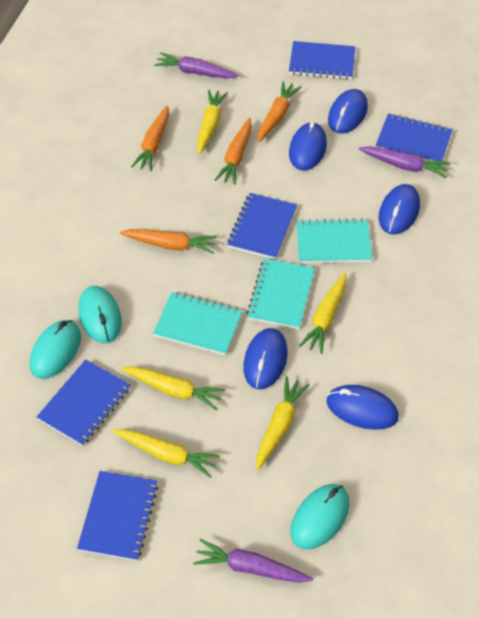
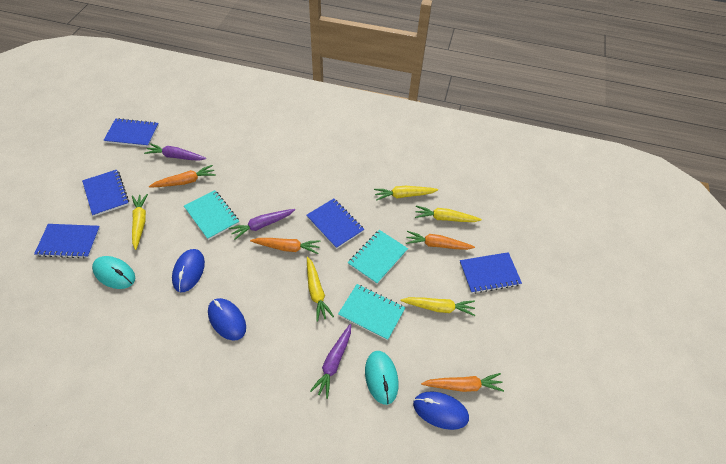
blue mouse: 5 -> 3
turquoise mouse: 3 -> 2

